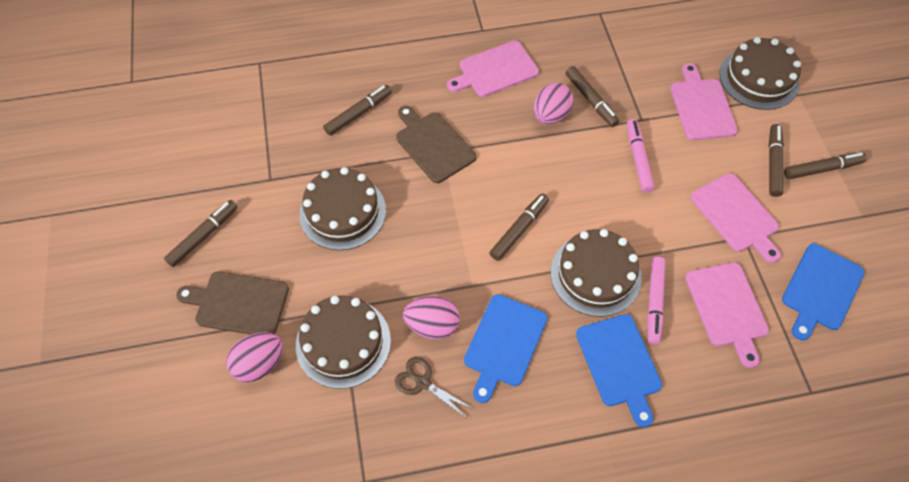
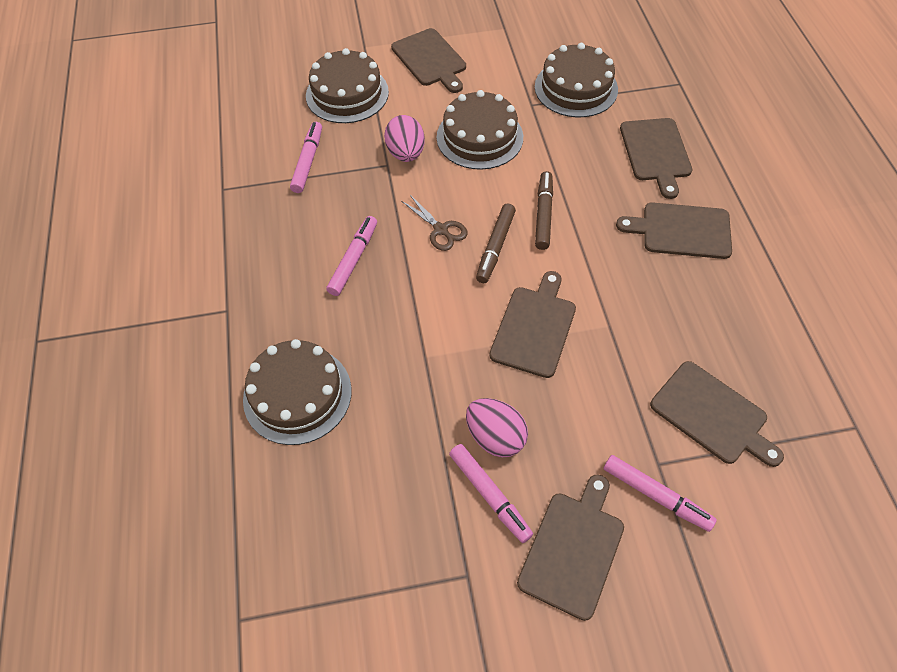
blue cutting board: 3 -> 0
brown cutting board: 2 -> 6
brown marker: 6 -> 2
pink cutting board: 4 -> 0
pink egg: 3 -> 2
pink marker: 2 -> 4

